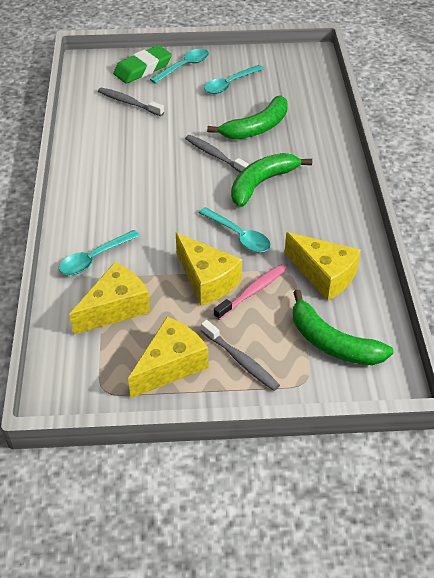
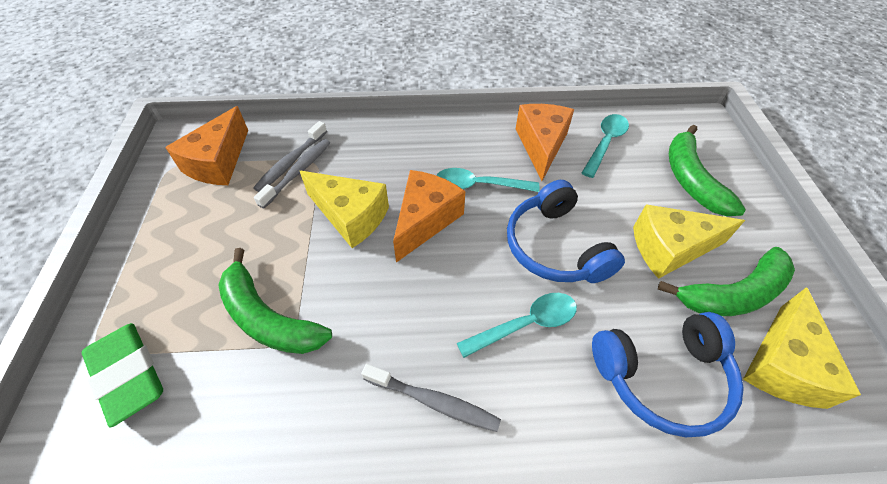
blue headphones: 0 -> 2
orange cheese: 0 -> 3
pink toothbrush: 1 -> 0
turquoise spoon: 4 -> 3
yellow cheese: 4 -> 3

